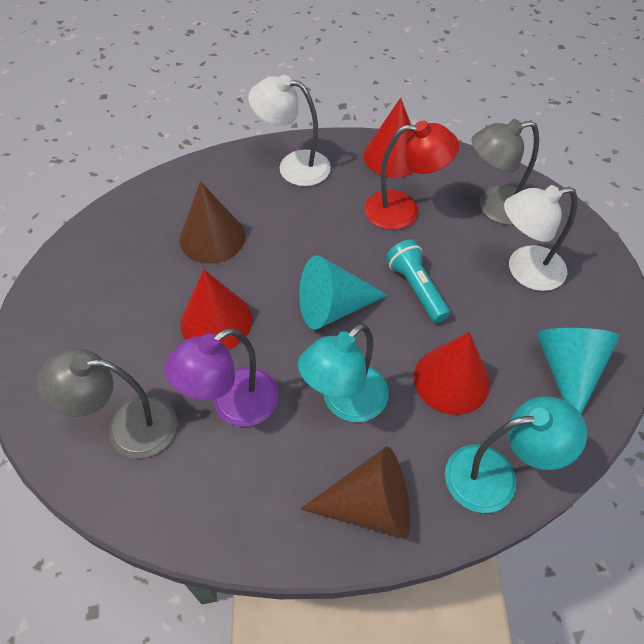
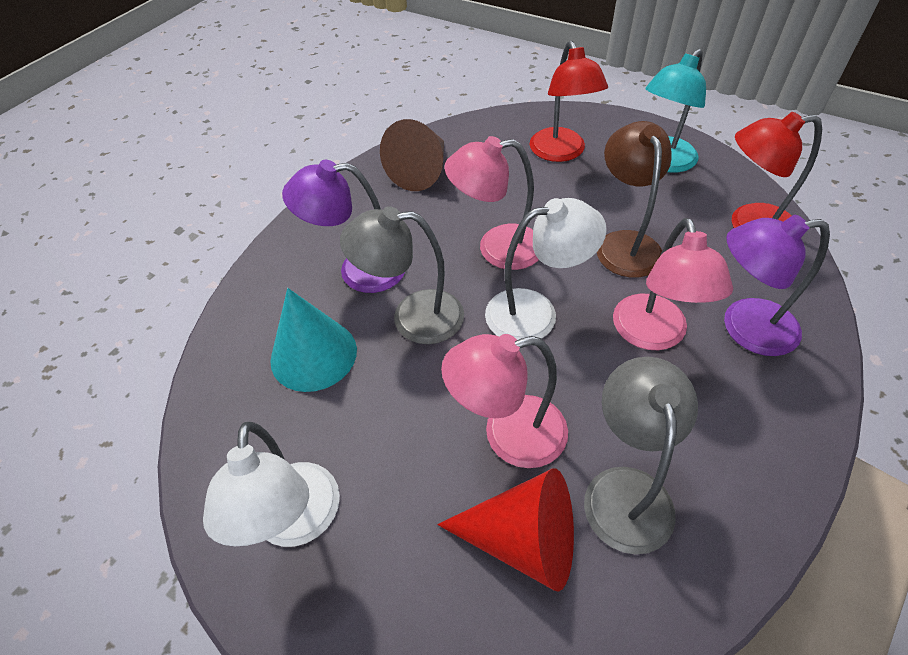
brown cone: 2 -> 1
brown lamp: 0 -> 1
pink lamp: 0 -> 3
purple lamp: 1 -> 2
red cone: 3 -> 1
red lamp: 1 -> 2
turquoise cone: 2 -> 1
turquoise flashlight: 1 -> 0
turquoise lamp: 2 -> 1

